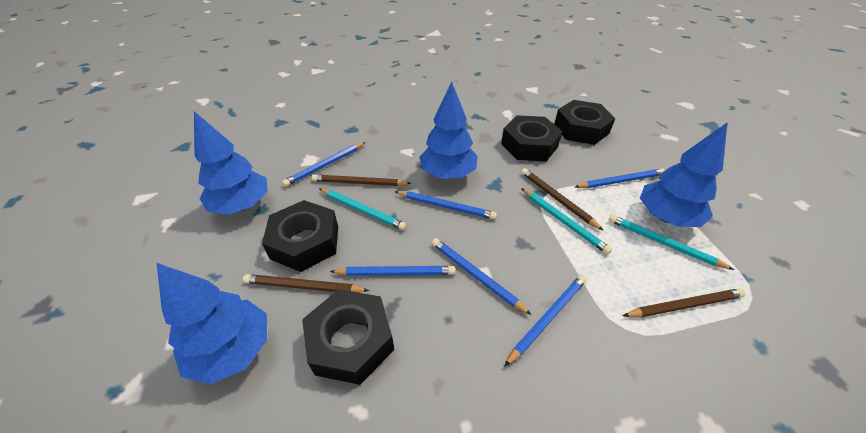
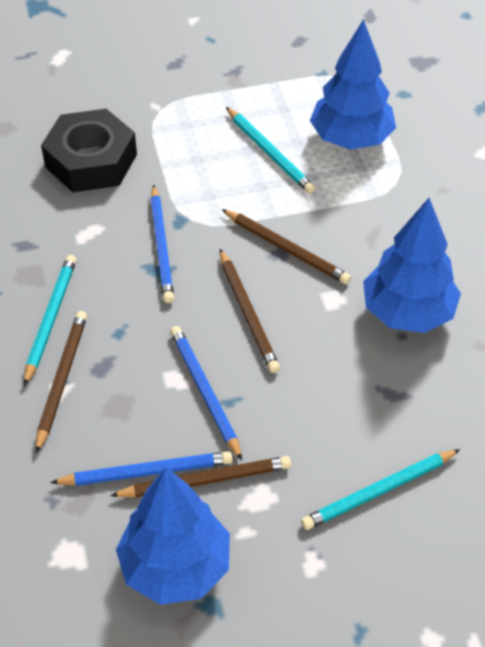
black nut: 4 -> 1
blue pencil: 6 -> 3
blue tree: 4 -> 3

